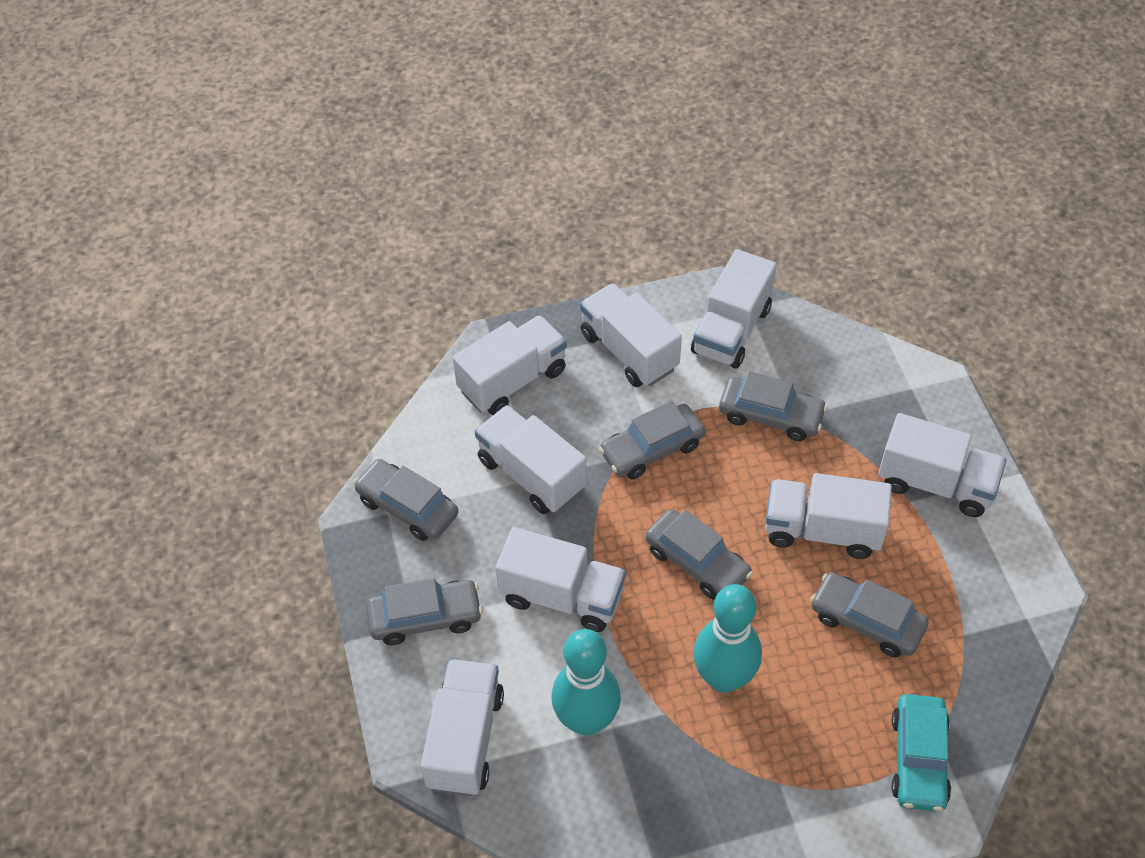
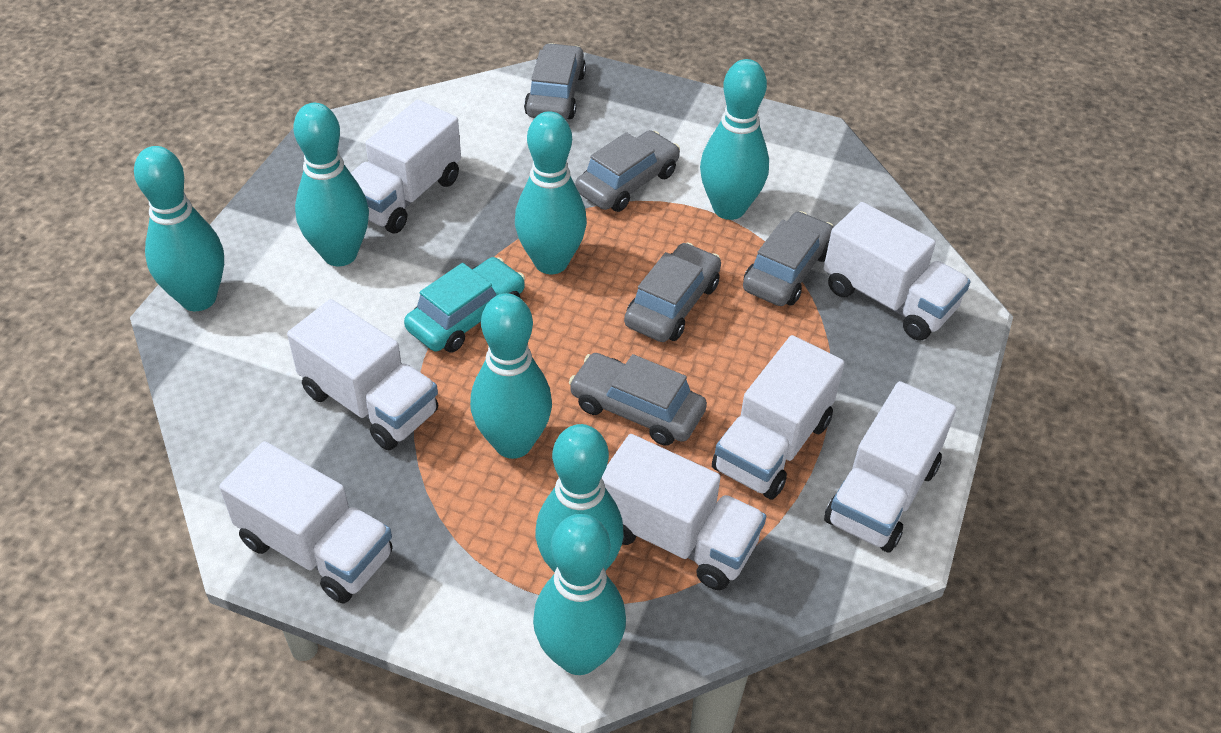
grey car: 6 -> 5
turquoise bowling pin: 2 -> 7
white truck: 8 -> 7

